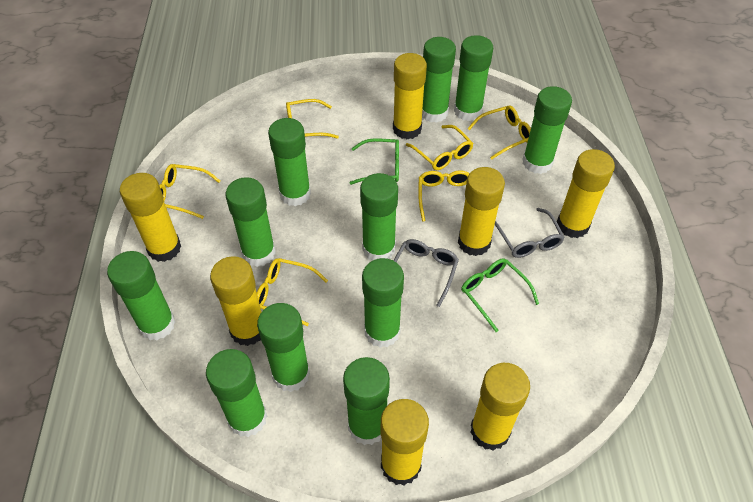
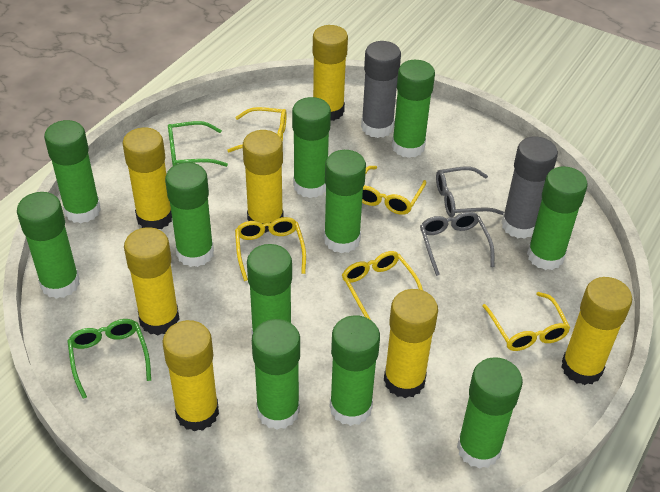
grey glue stick: 0 -> 2
yellow glasses: 6 -> 5

